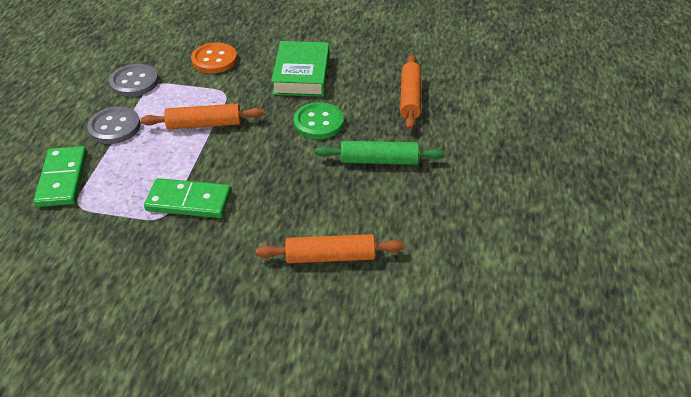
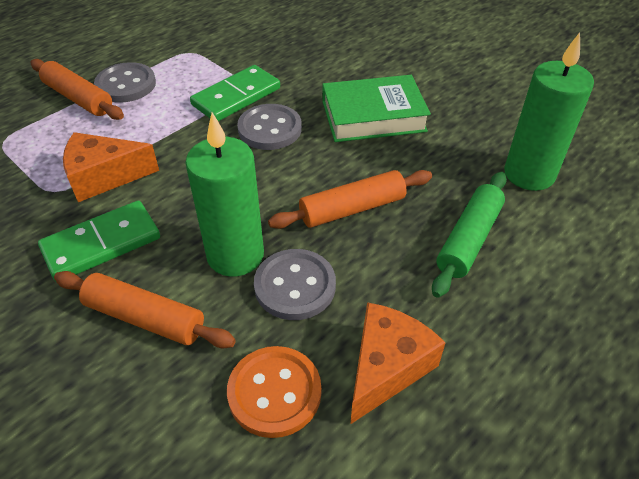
green button: 1 -> 0
green candle: 0 -> 2
grey button: 2 -> 3
orange cheese: 0 -> 2

